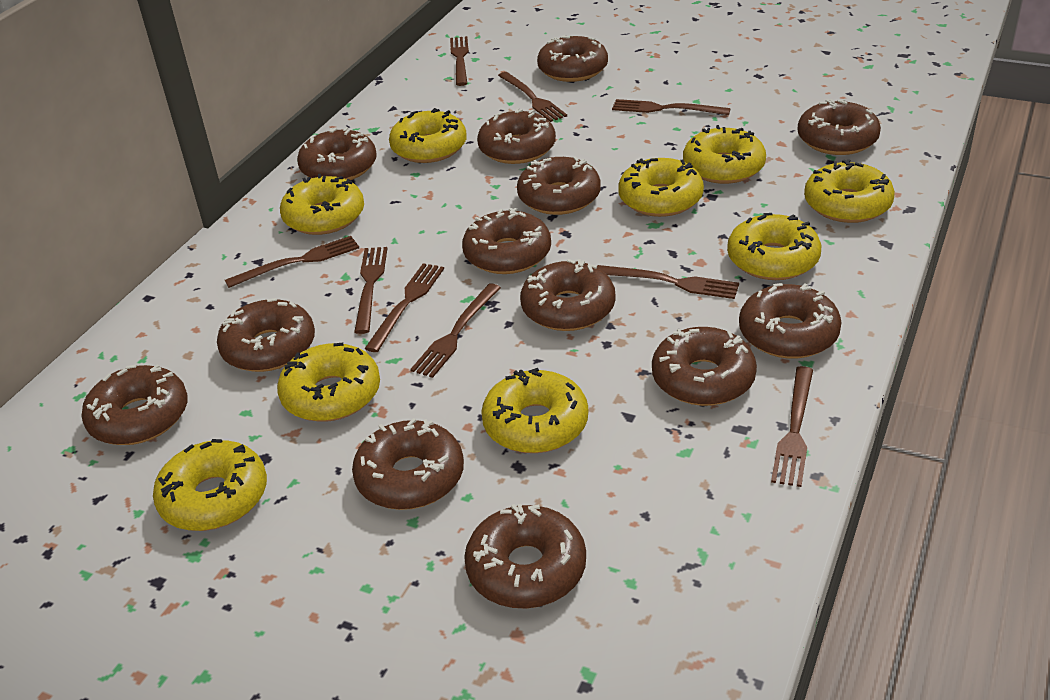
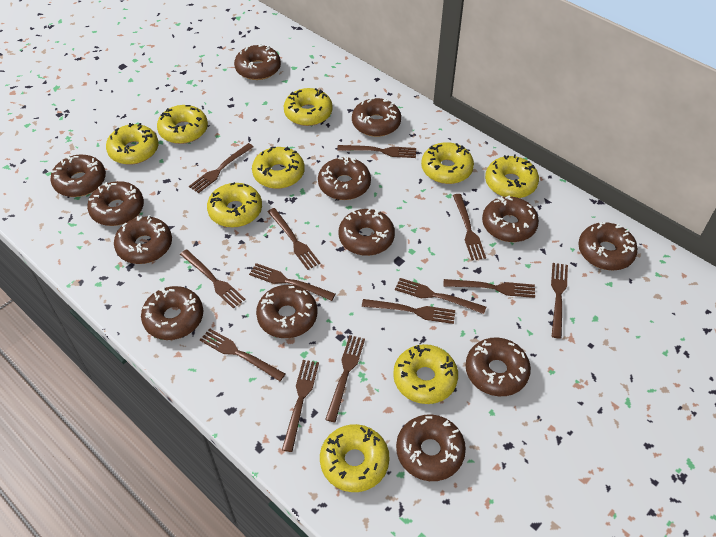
brown fork: 9 -> 13

